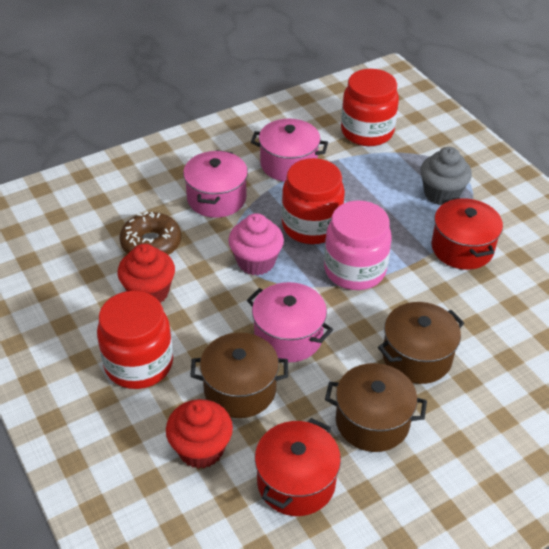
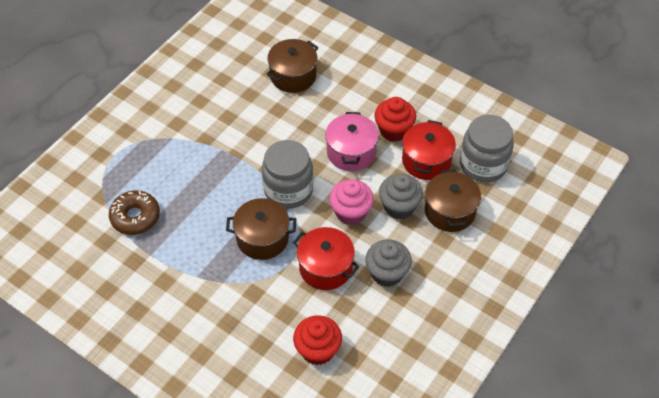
grey cupcake: 1 -> 2
grey jar: 0 -> 2
pink jar: 1 -> 0
pink pot: 3 -> 1
red jar: 3 -> 0

